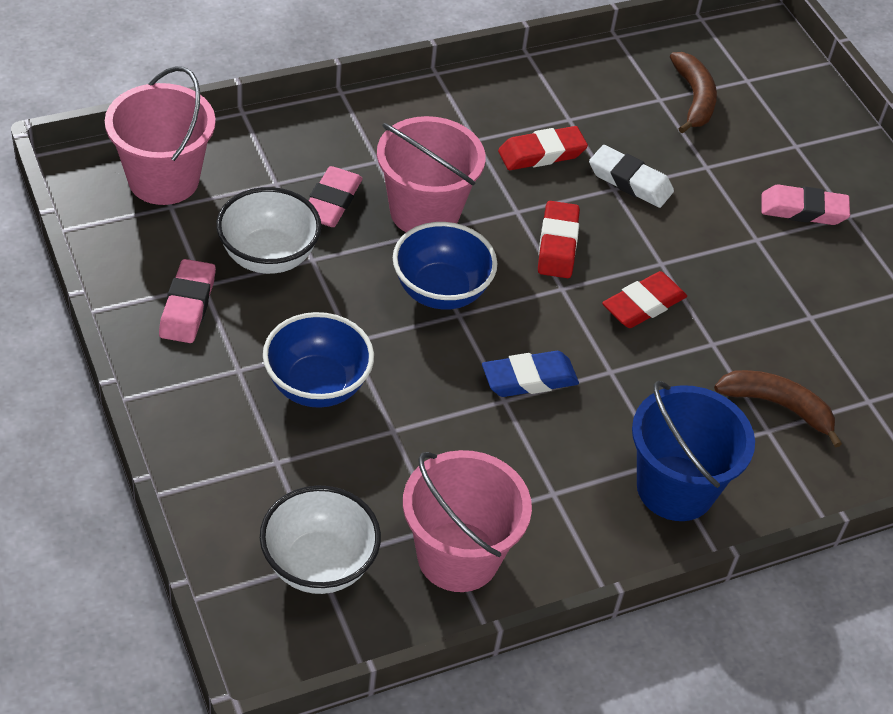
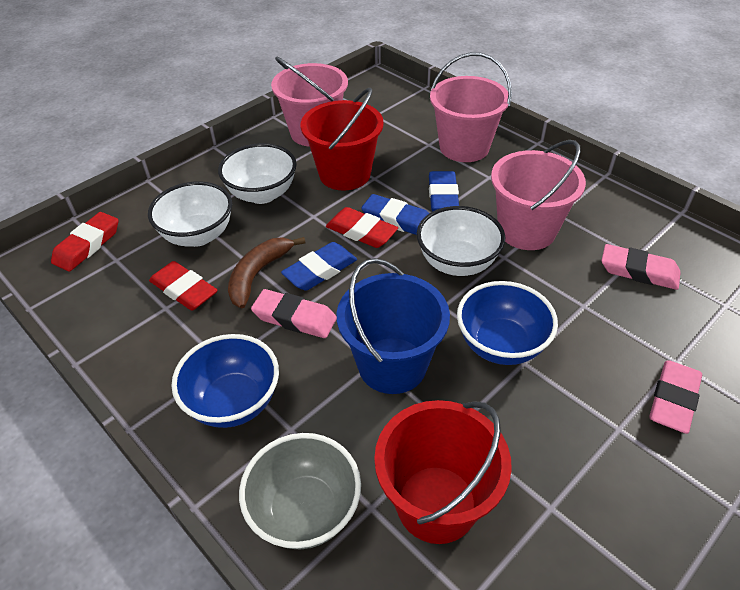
blue eraser: 1 -> 3
brown banana: 2 -> 1
grey bowl: 0 -> 1
red bucket: 0 -> 2
white bowl: 2 -> 3
white eraser: 1 -> 0

